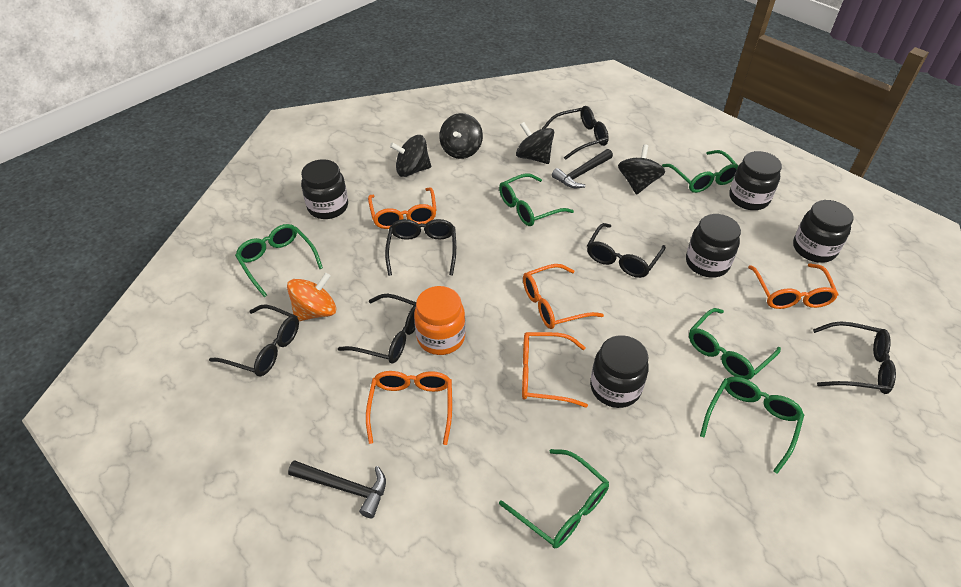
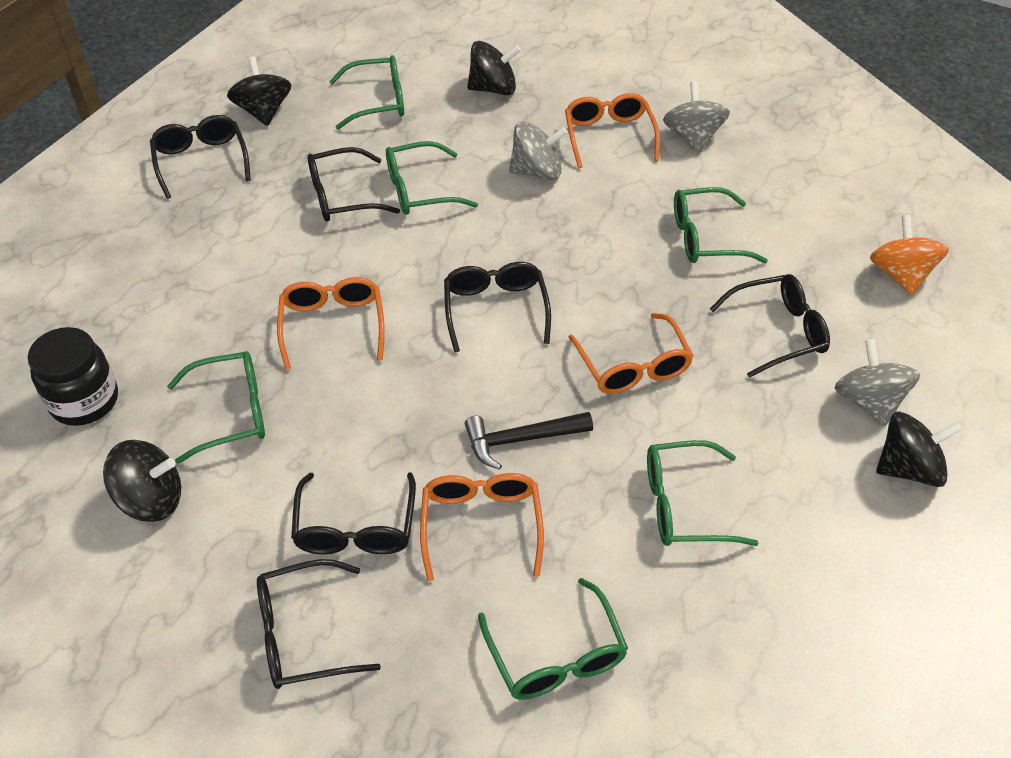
black hammer: 2 -> 1
black jar: 5 -> 1
grey spinning top: 0 -> 3
orange glasses: 5 -> 4
orange jar: 1 -> 0

